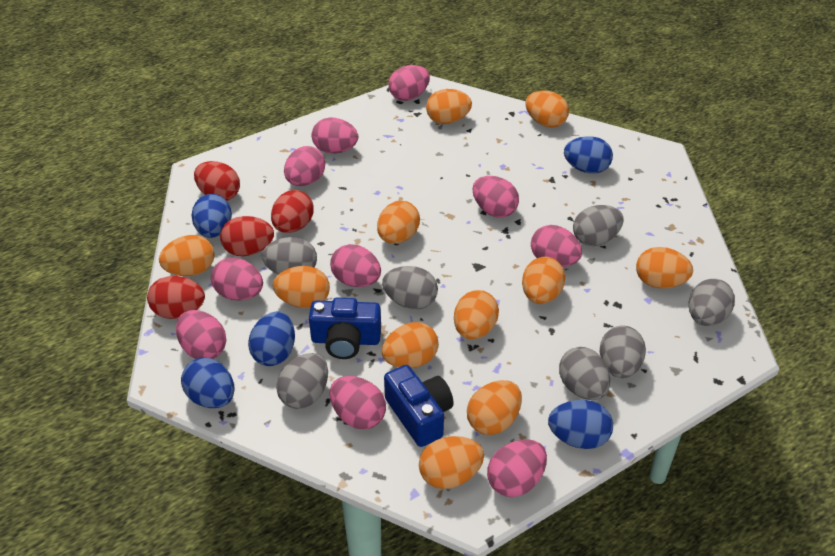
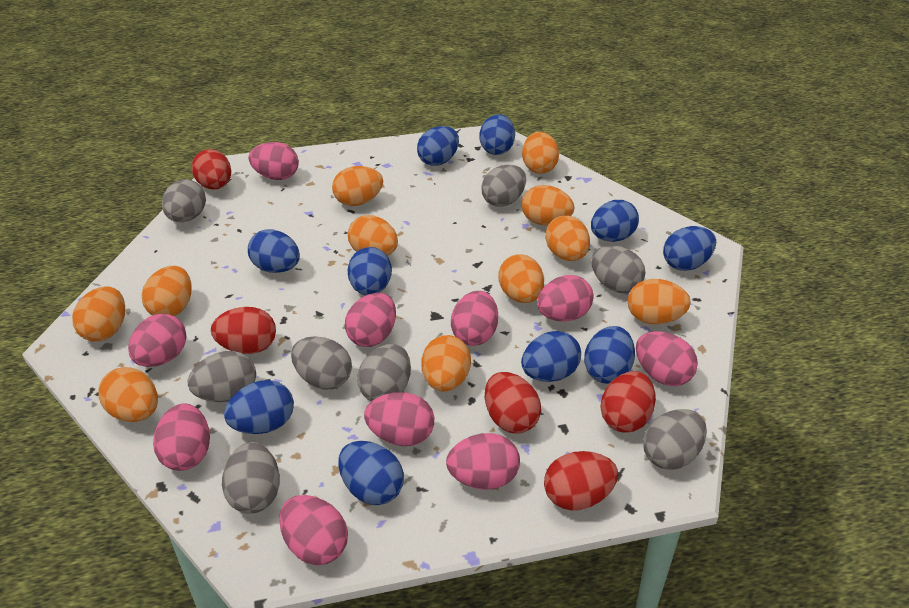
blue camera: 2 -> 0
blue egg: 5 -> 10
grey egg: 7 -> 8
red egg: 4 -> 5

